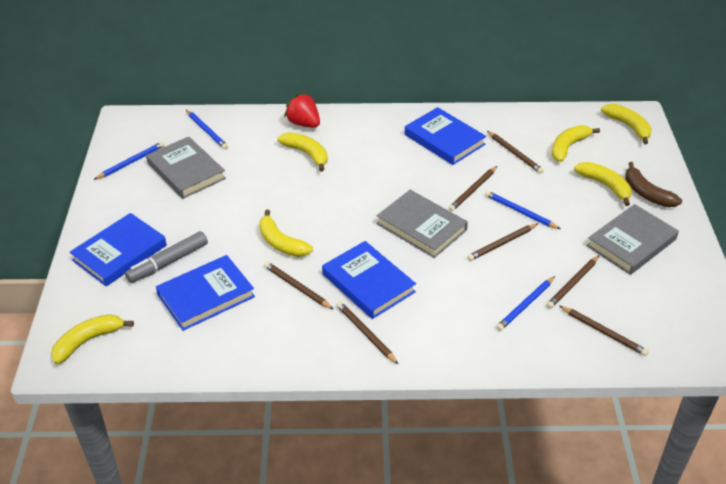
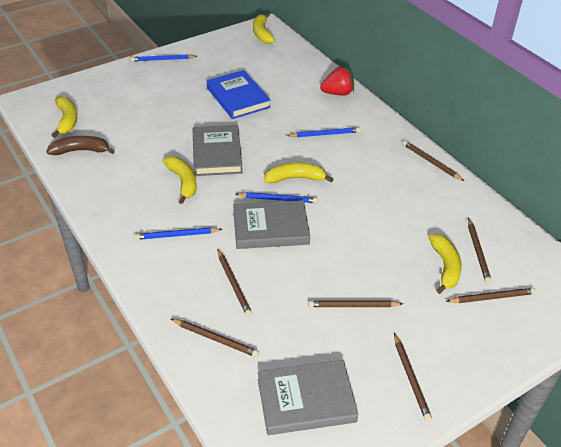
blue book: 4 -> 1
grey marker: 1 -> 0
yellow banana: 6 -> 5

